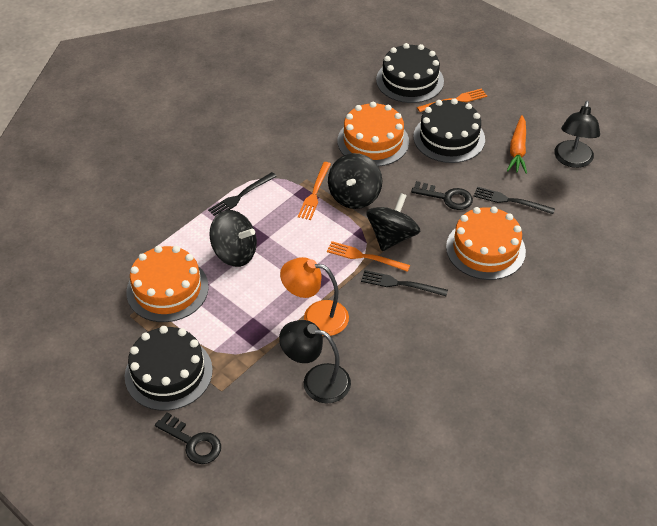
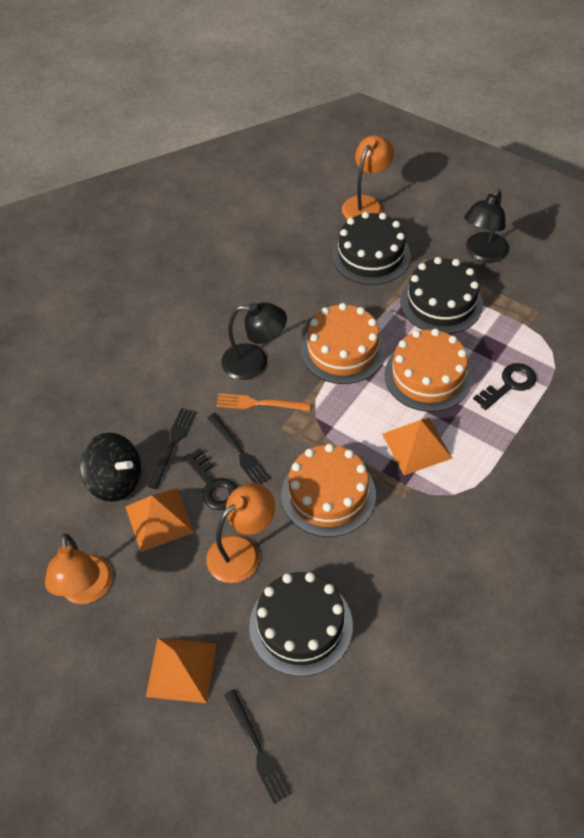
black spinning top: 3 -> 1
orange carrot: 1 -> 0
orange fork: 3 -> 1
orange lamp: 1 -> 3
orange pyramid: 0 -> 3

